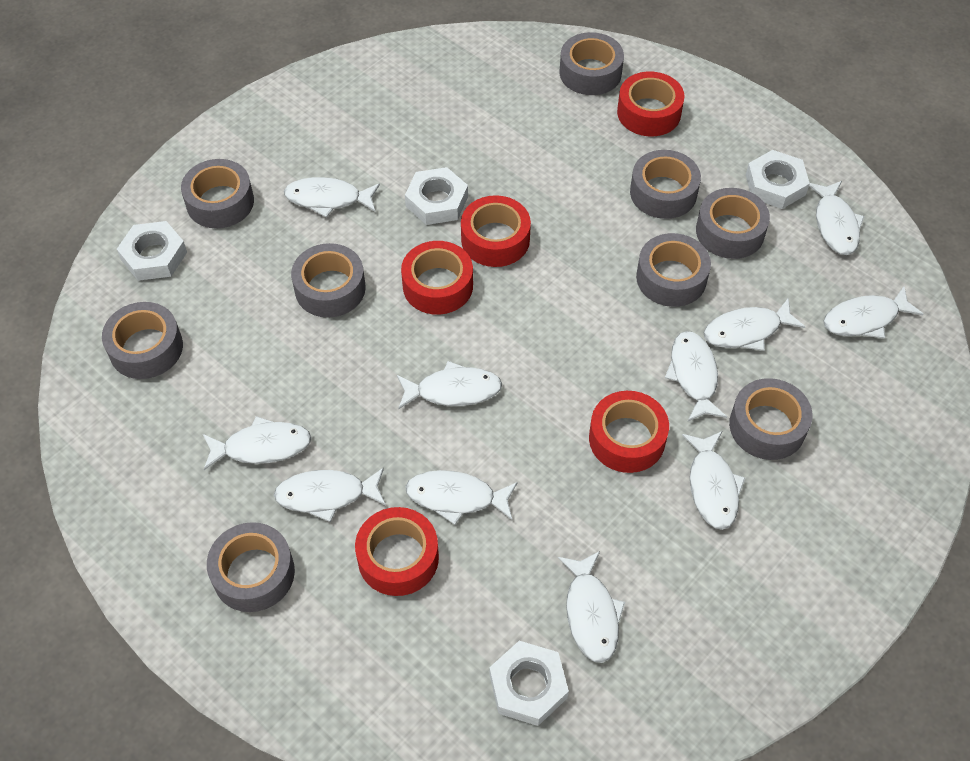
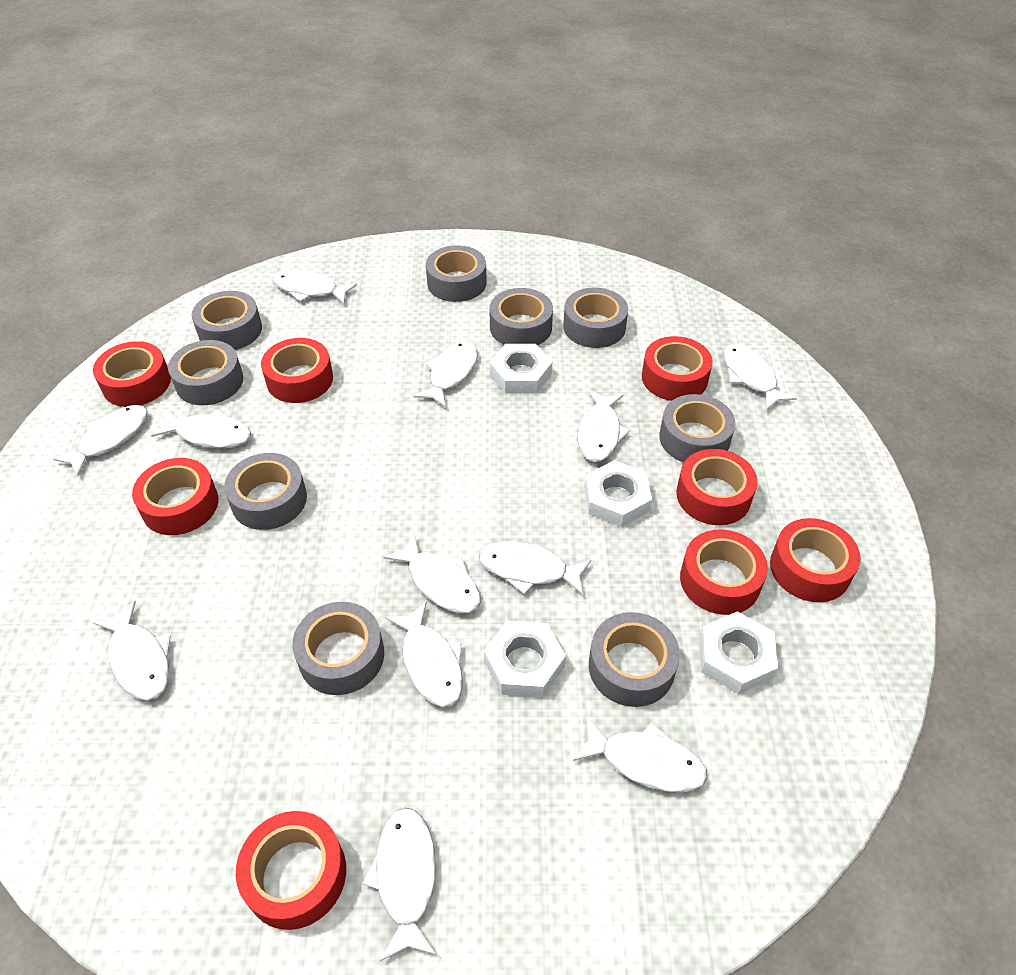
red tape: 5 -> 8
white fish: 11 -> 12

